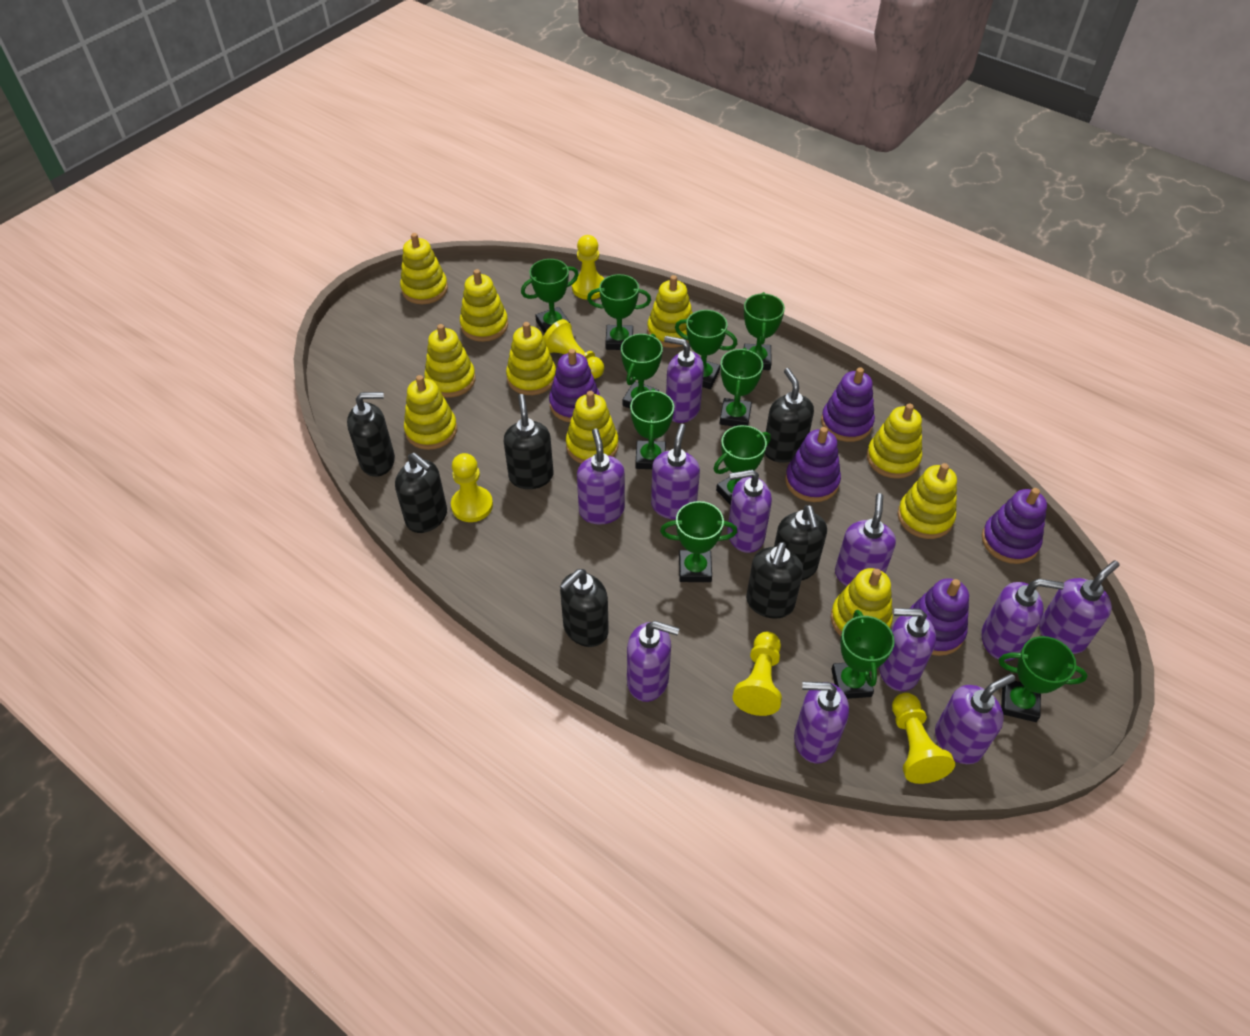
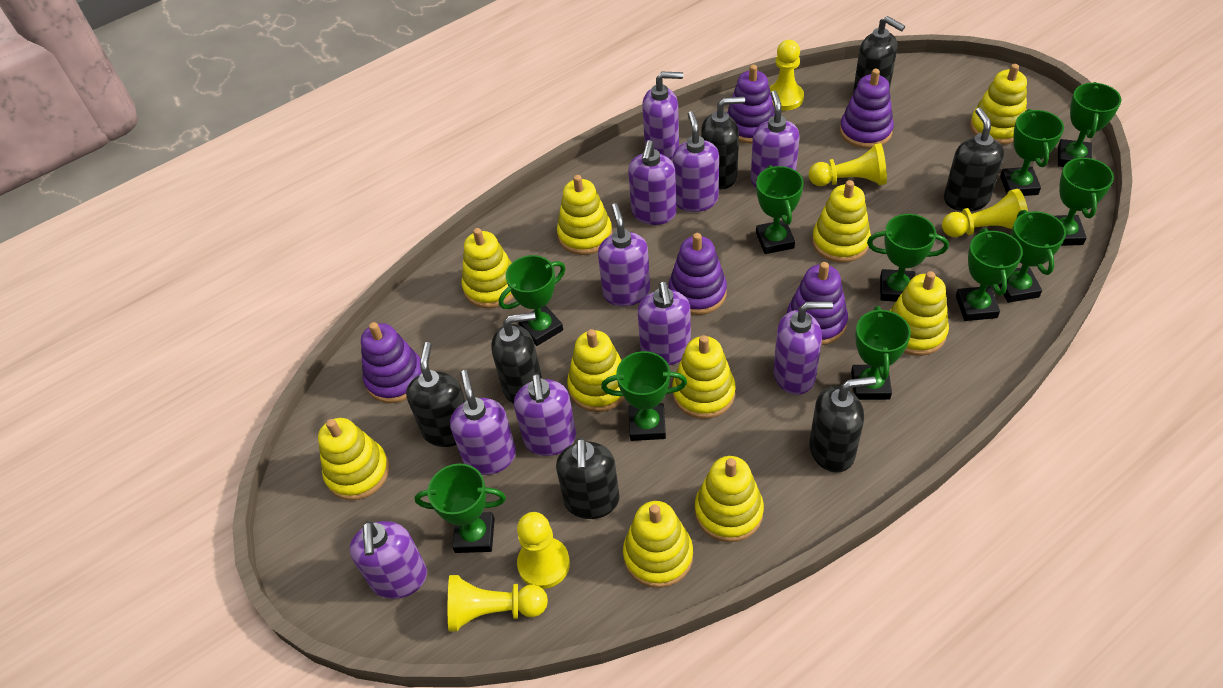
purple soap dispenser: 11 -> 10

